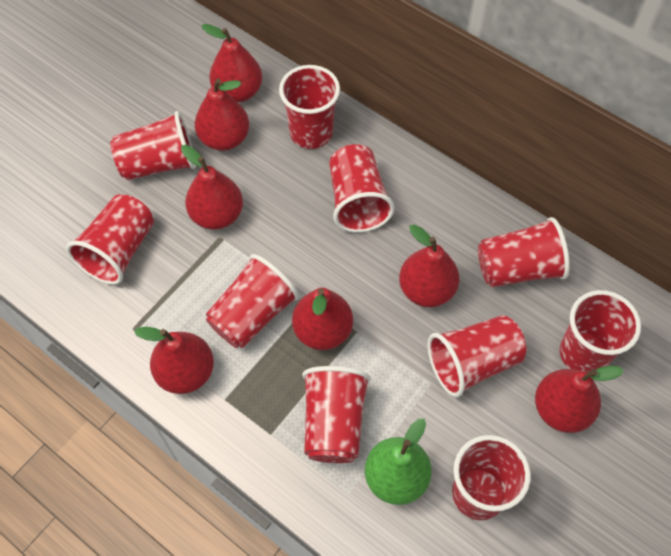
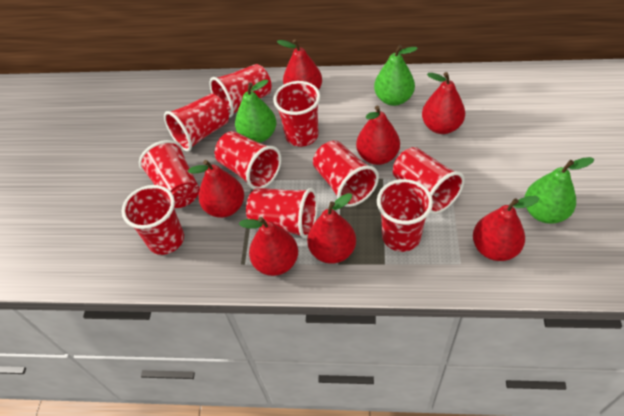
green pear: 1 -> 3

